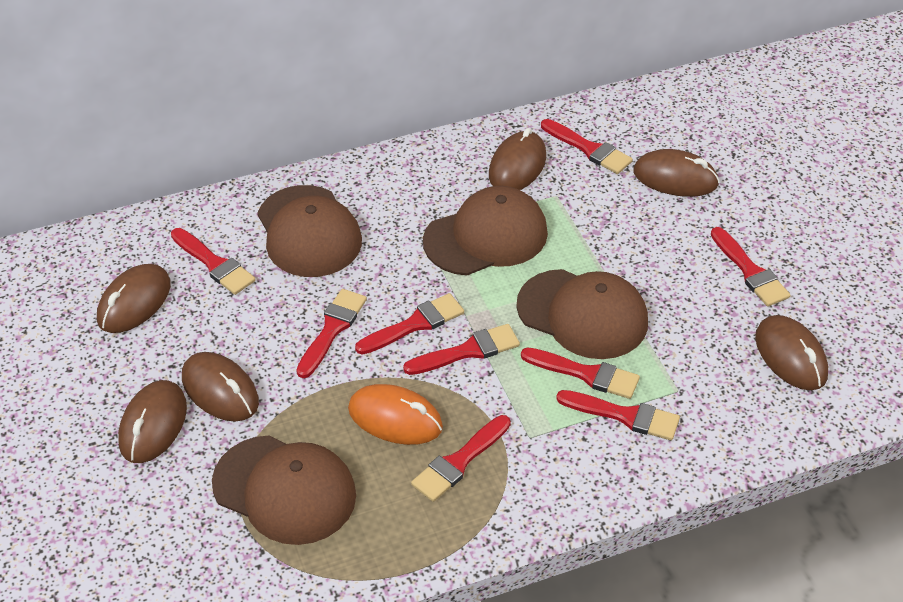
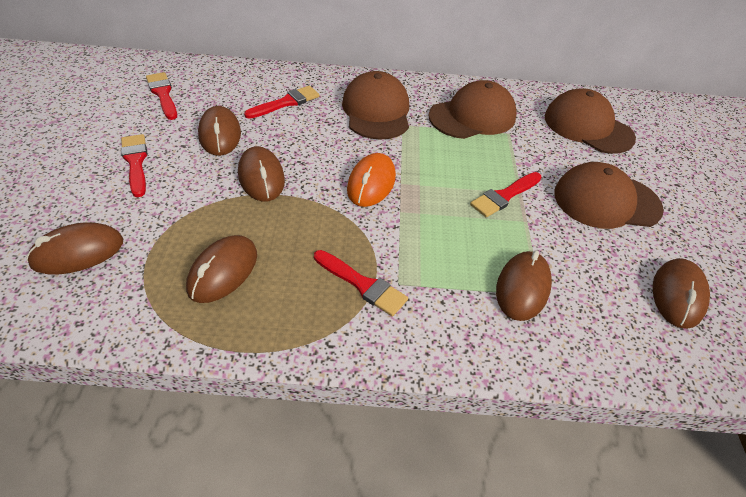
red brush: 9 -> 5

